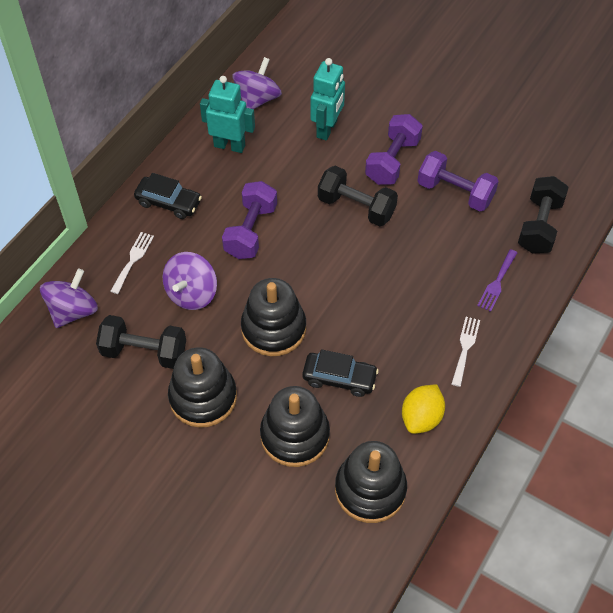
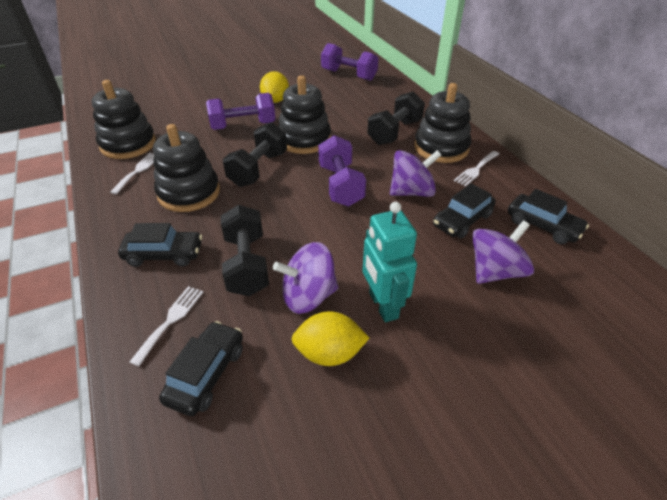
black car: 2 -> 4
purple fork: 1 -> 0
turquoise robot: 2 -> 1
white fork: 2 -> 3
yellow lemon: 1 -> 2

